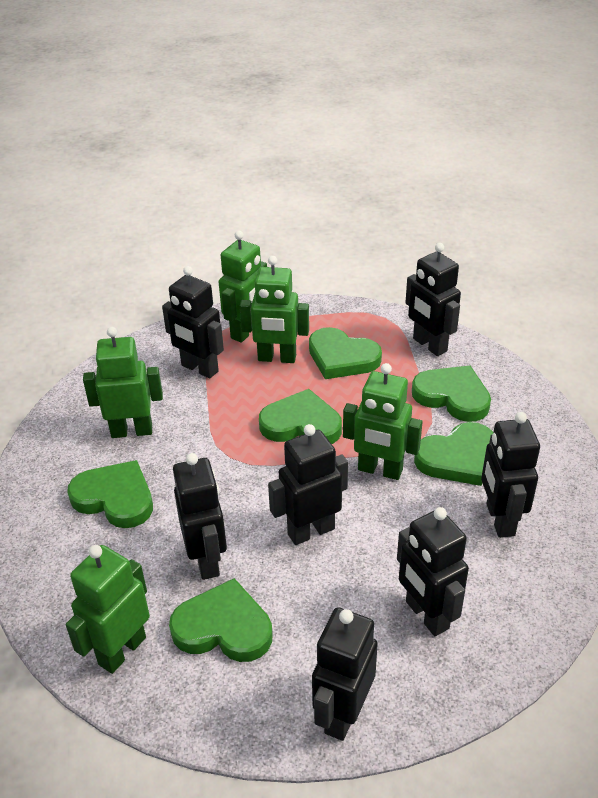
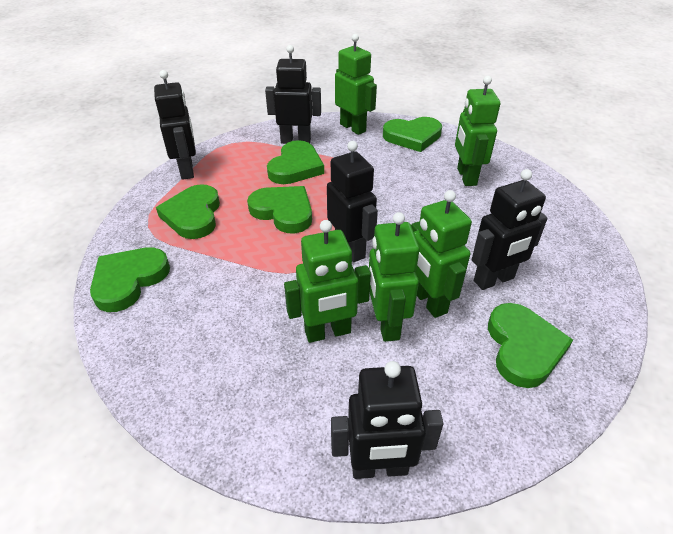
black robot: 7 -> 5

